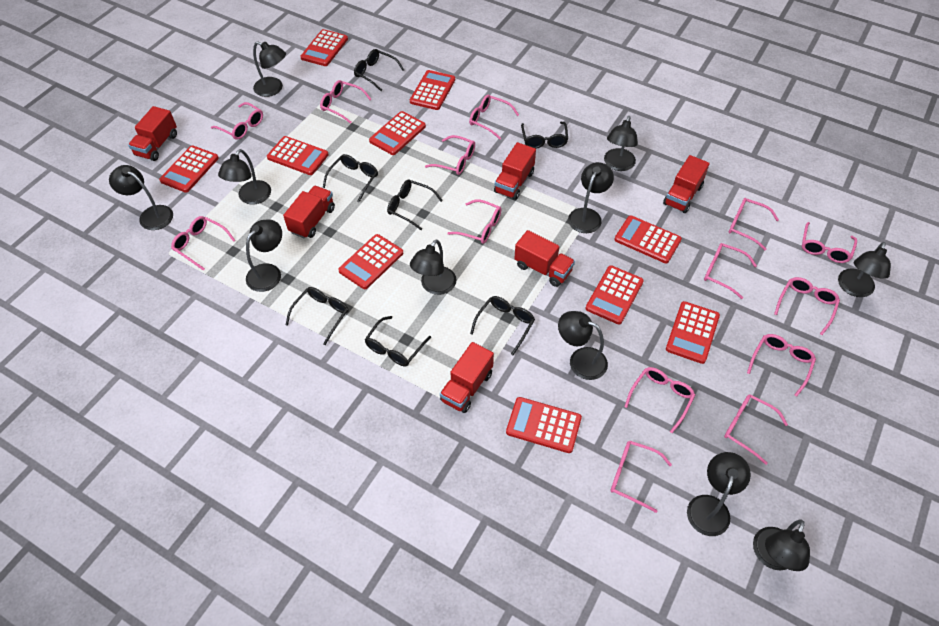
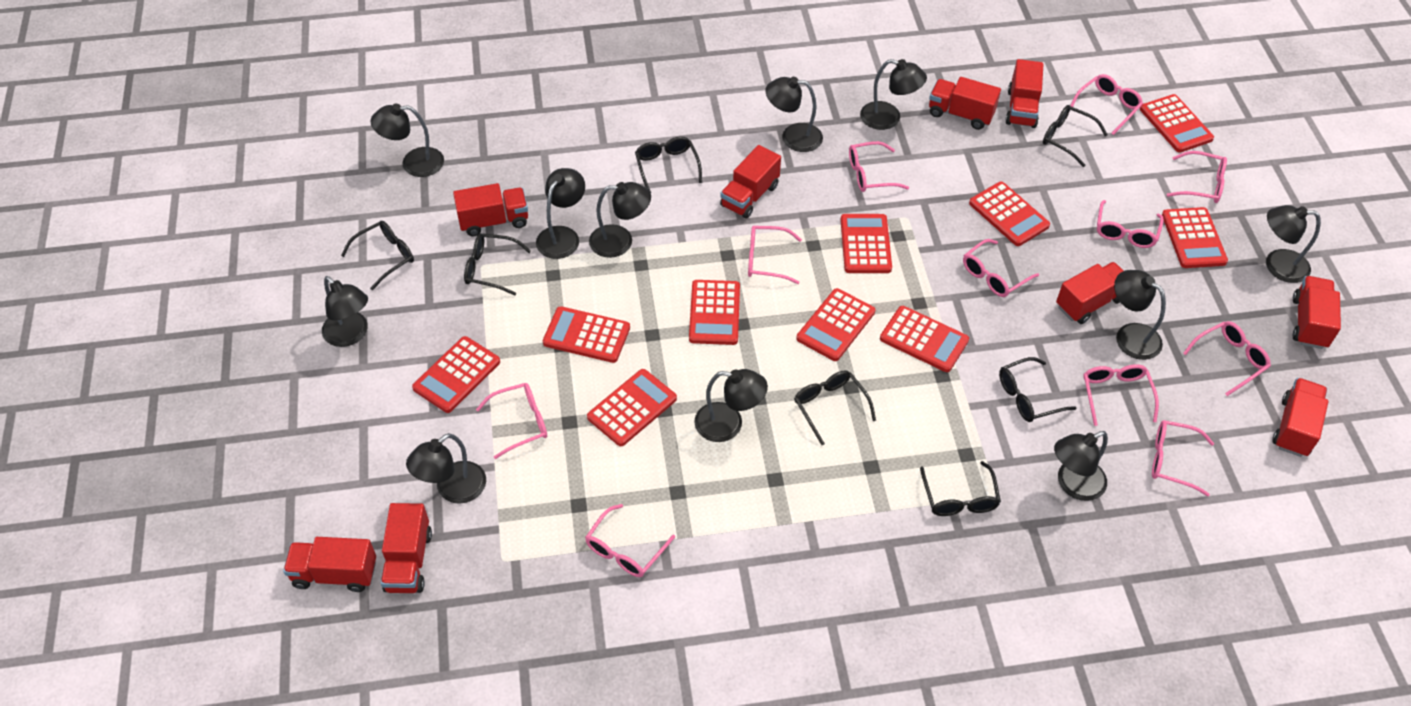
pink glasses: 14 -> 11
red truck: 6 -> 9

